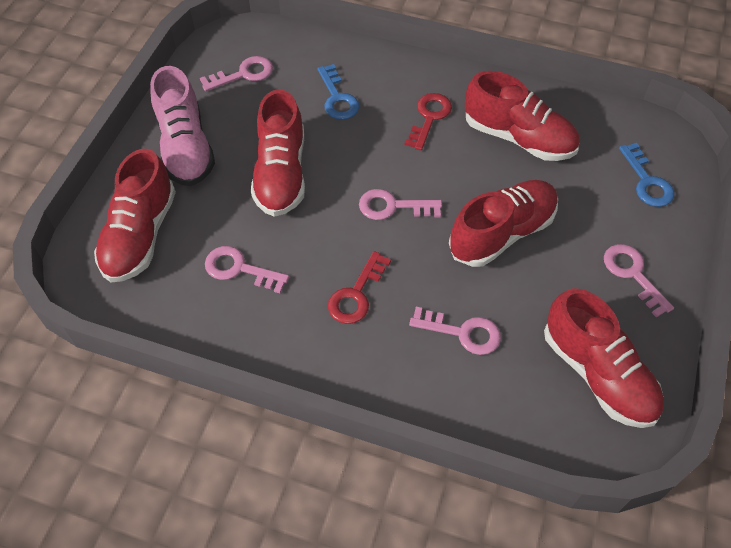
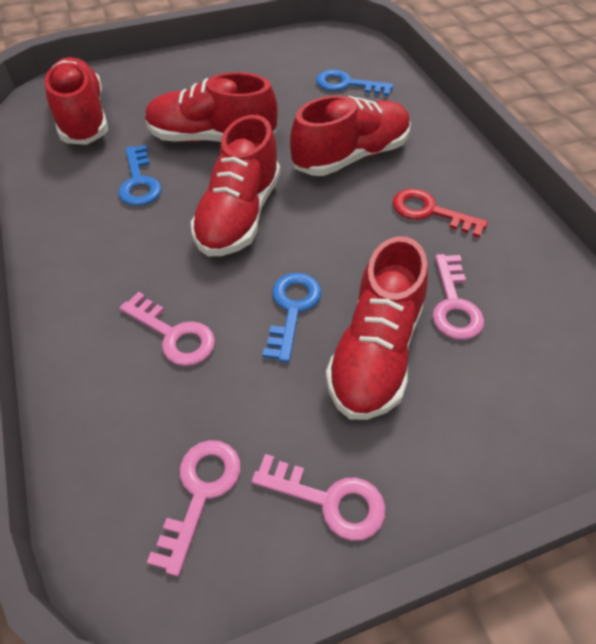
blue key: 2 -> 3
pink key: 5 -> 4
pink shoe: 1 -> 0
red key: 2 -> 1

